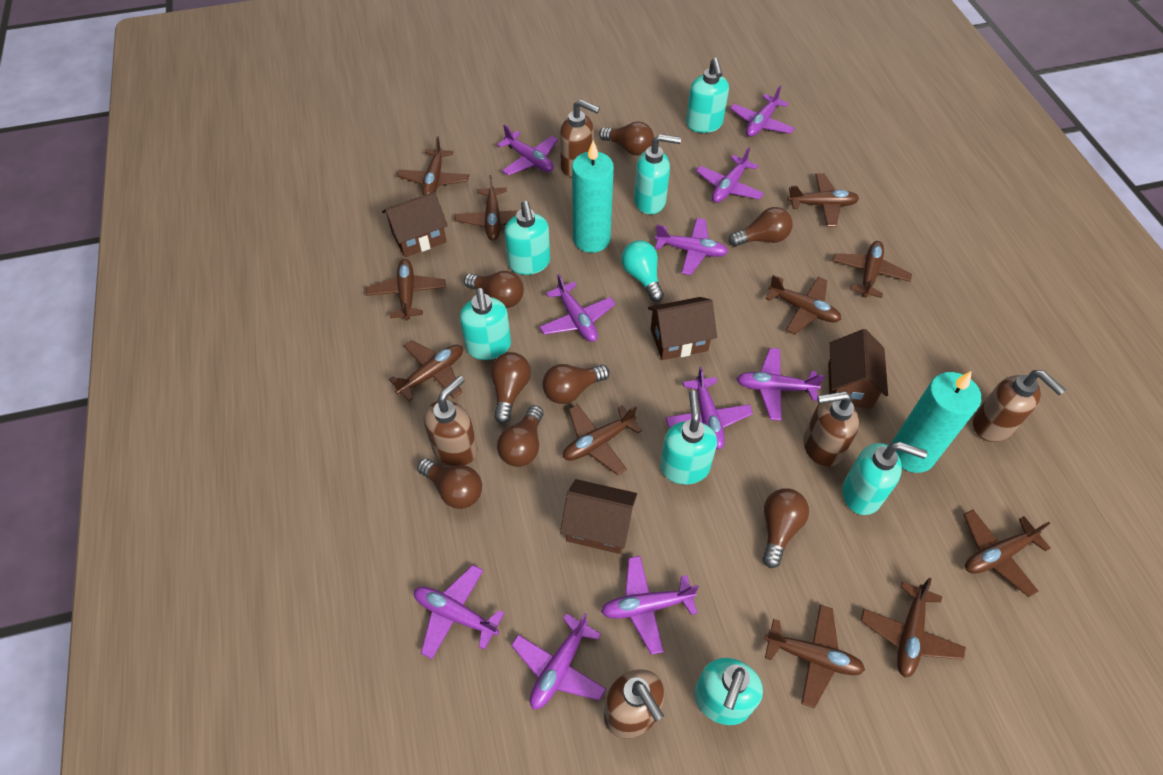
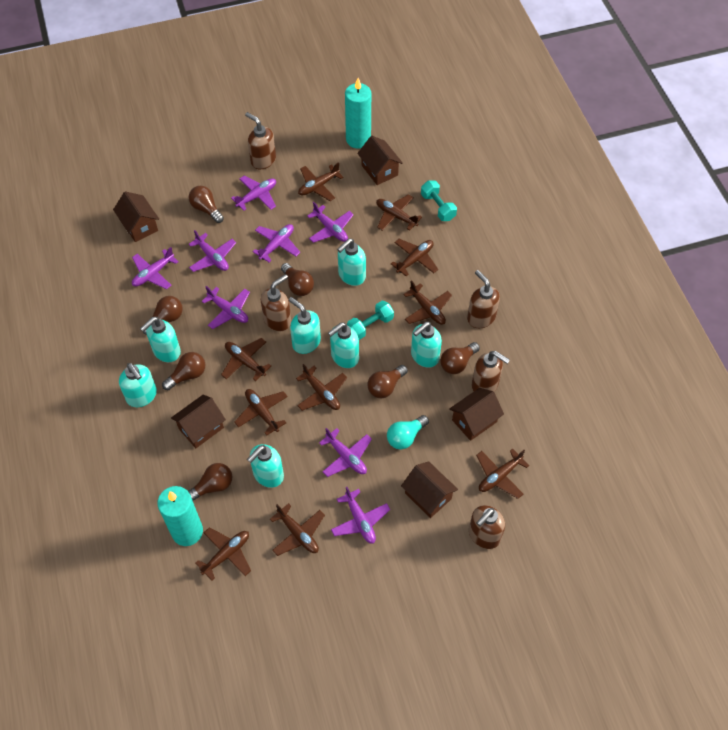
brown house: 4 -> 5
brown light bulb: 8 -> 7
brown plane: 11 -> 10
purple plane: 10 -> 8
turquoise dumbbell: 0 -> 2

